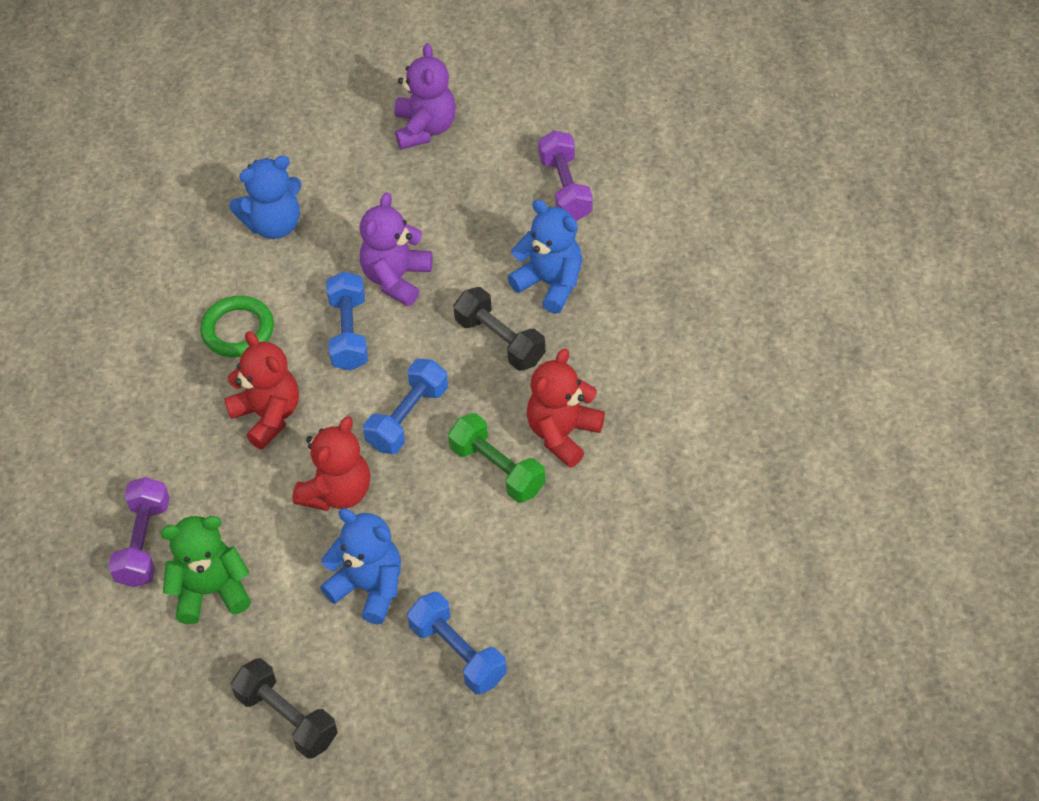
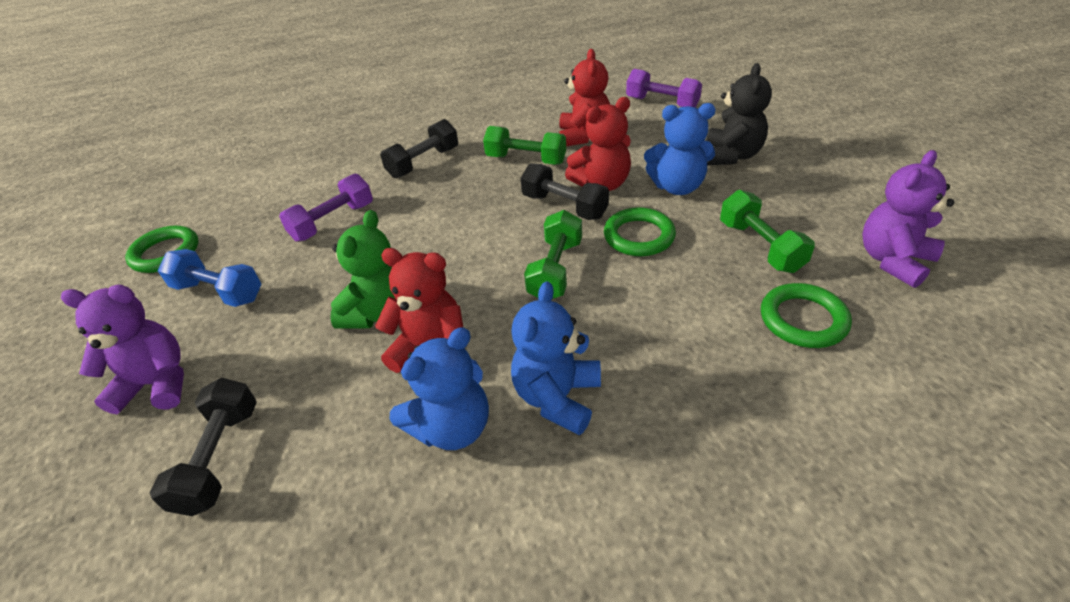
black dumbbell: 2 -> 3
black teddy bear: 0 -> 1
blue dumbbell: 3 -> 1
green dumbbell: 1 -> 3
green ring: 1 -> 3

